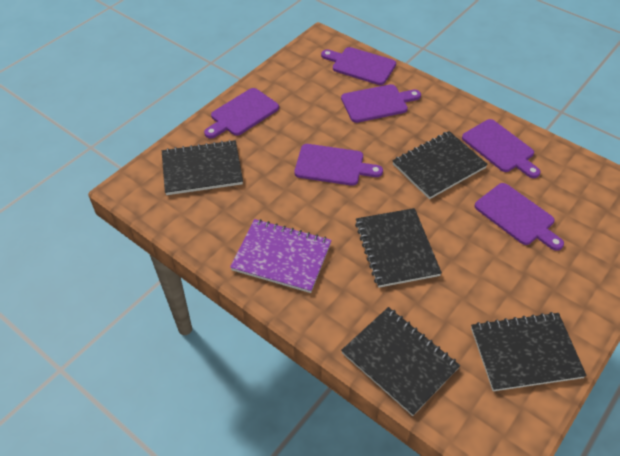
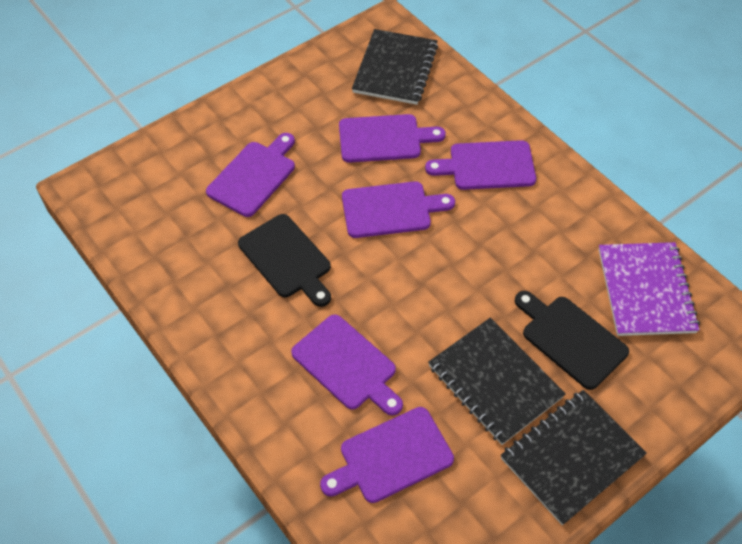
black cutting board: 0 -> 2
black notebook: 5 -> 3

